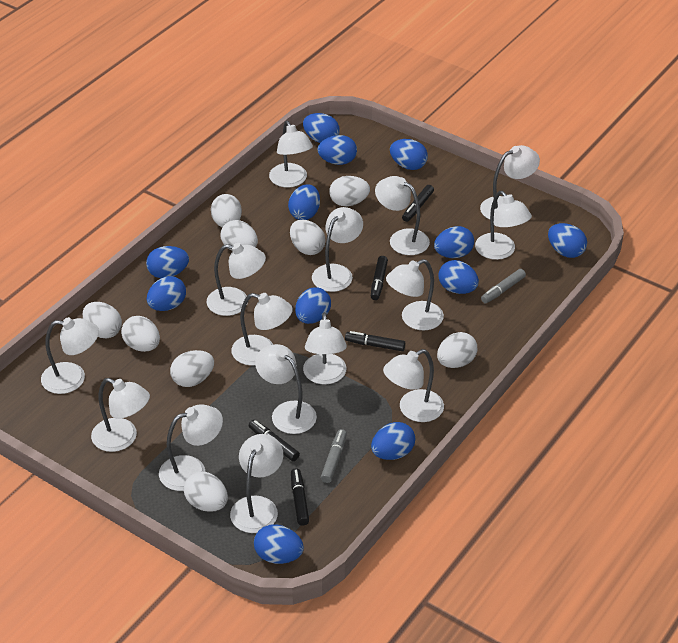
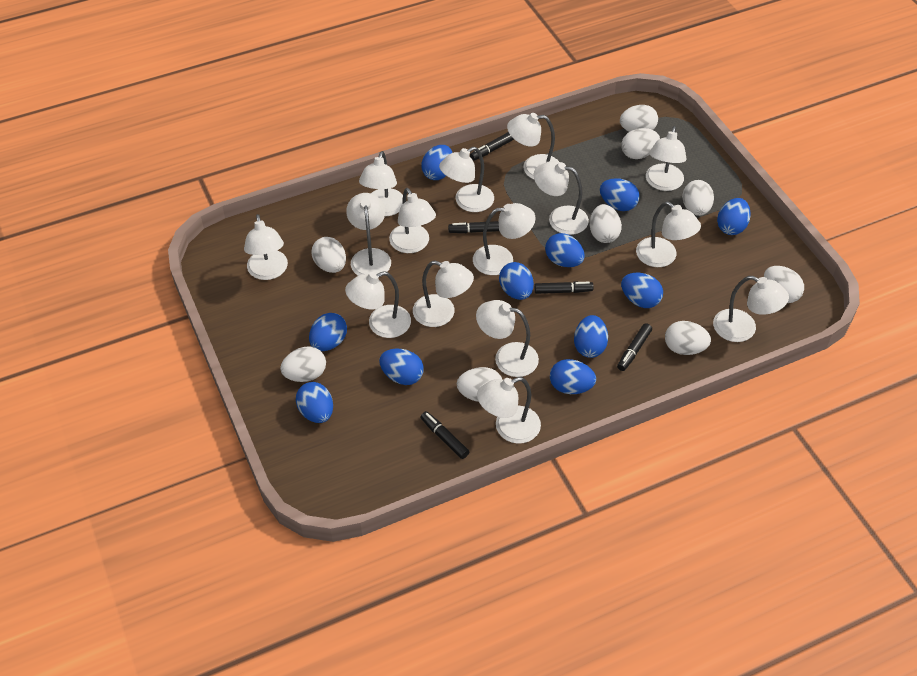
blue egg: 12 -> 11
grey marker: 2 -> 0

